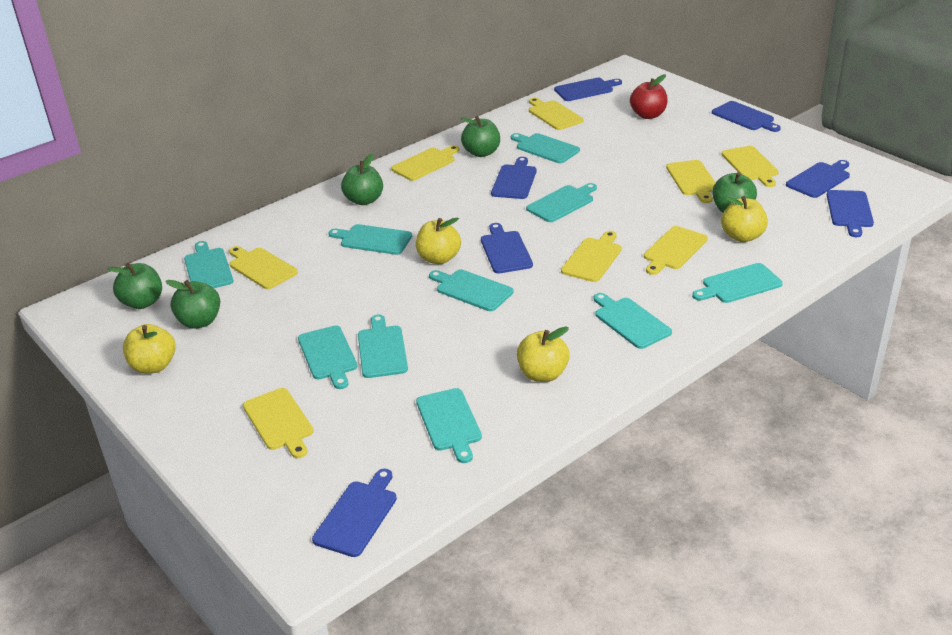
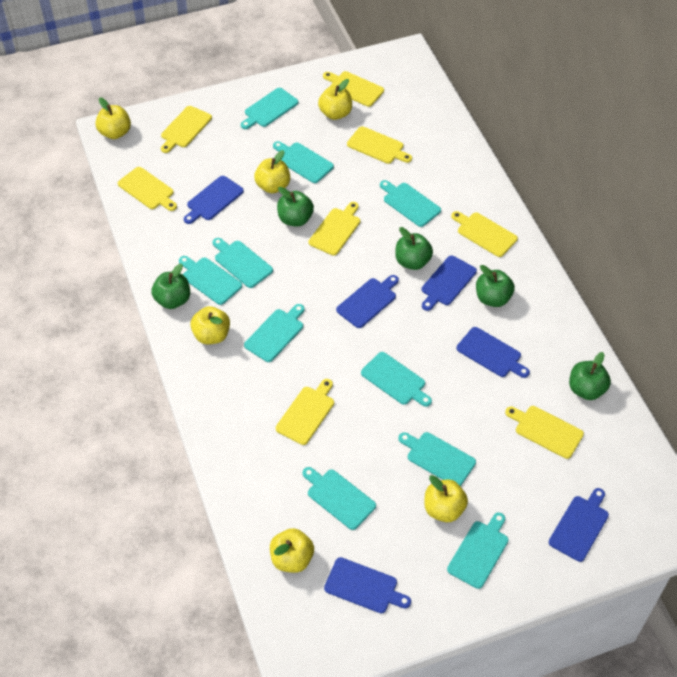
blue cutting board: 7 -> 6
red apple: 1 -> 0
yellow apple: 4 -> 6

